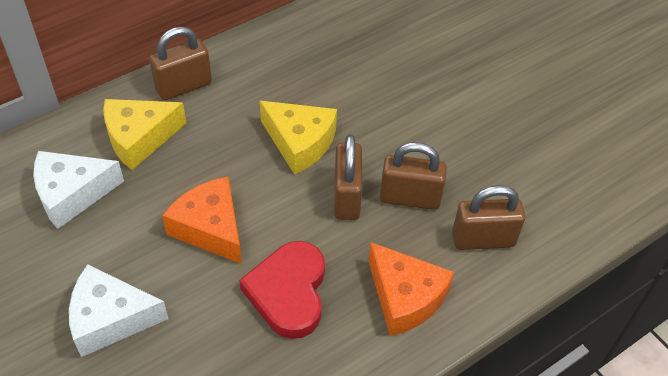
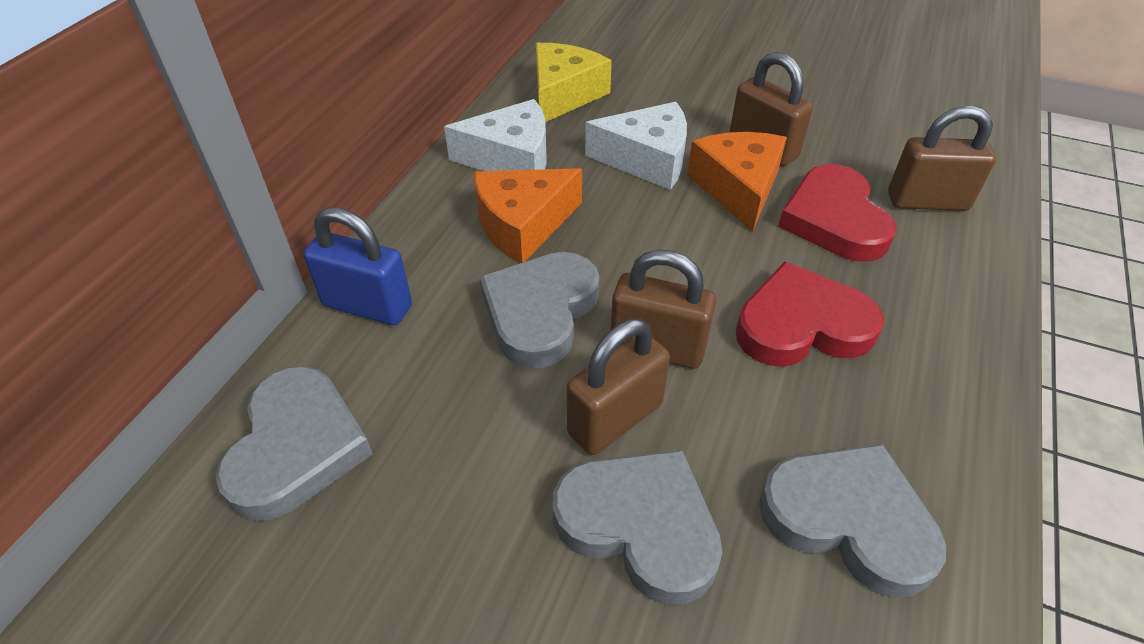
blue padlock: 0 -> 1
grey heart: 0 -> 4
red heart: 1 -> 2
yellow cheese: 2 -> 1

